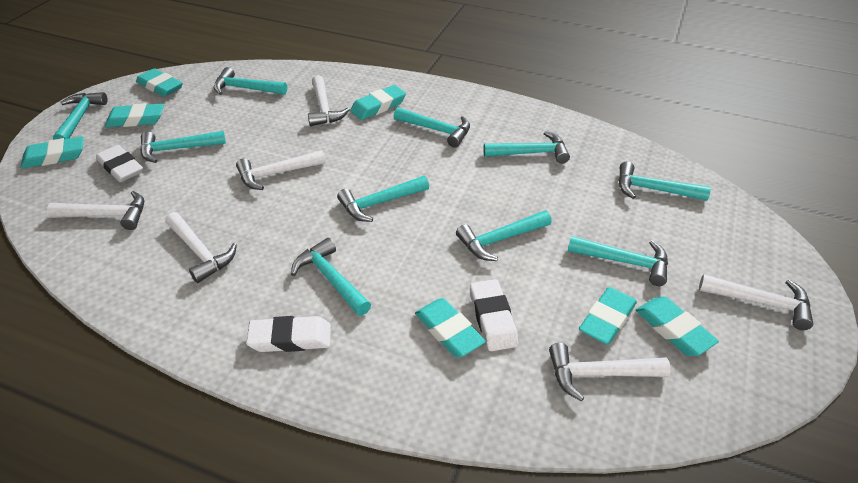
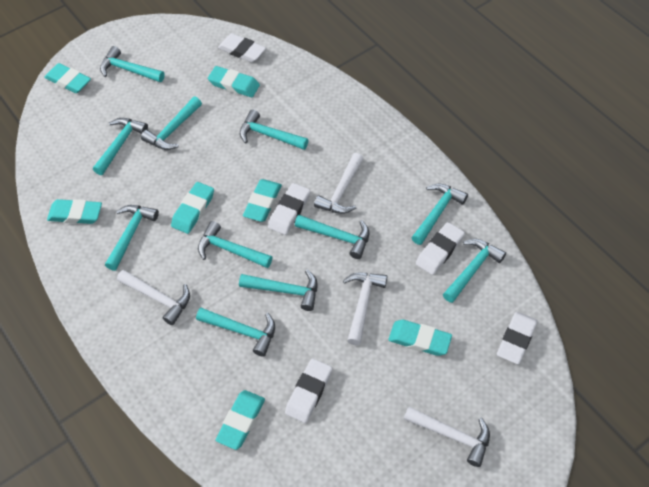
turquoise hammer: 10 -> 11
white eraser: 3 -> 5
white hammer: 6 -> 4

